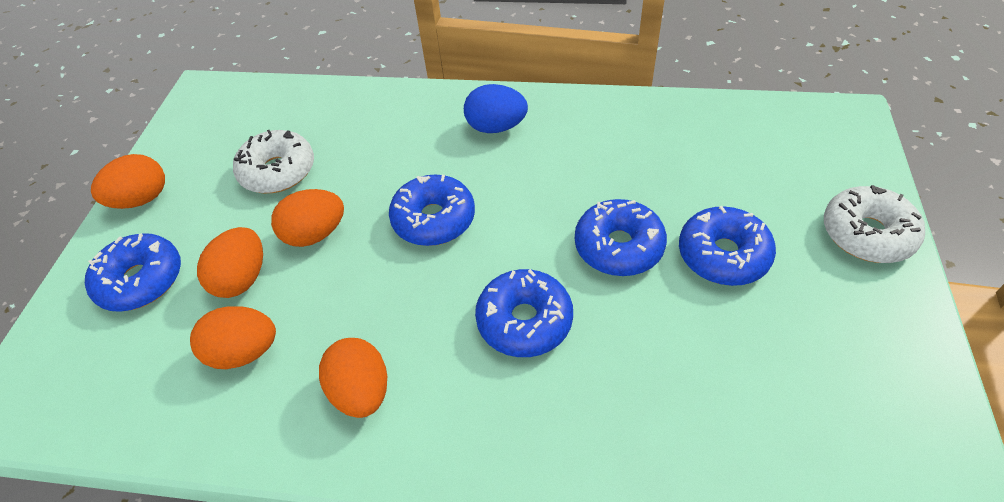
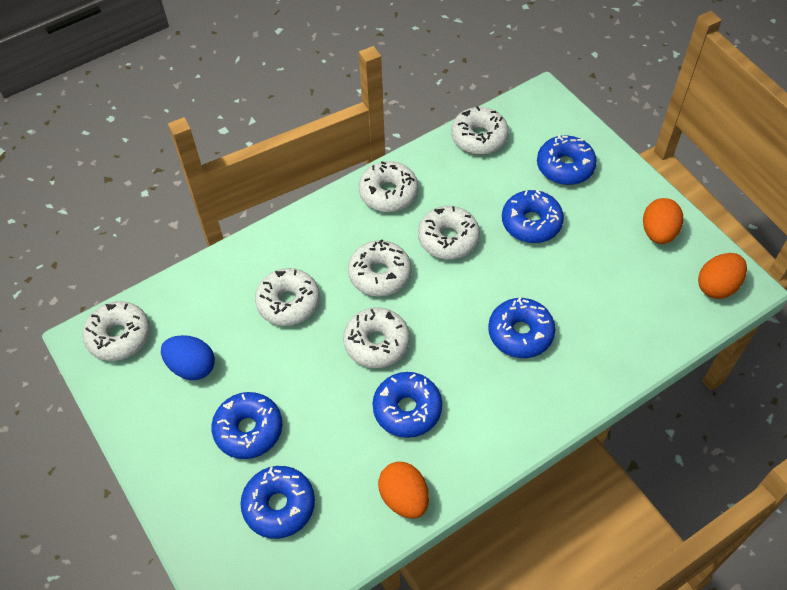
blue donut: 5 -> 6
orange egg: 5 -> 3
white donut: 2 -> 7

